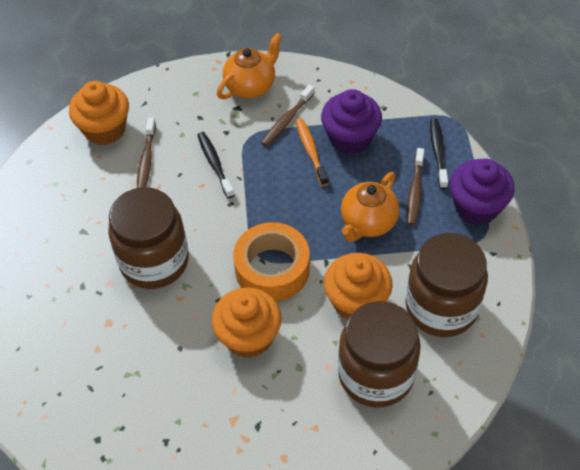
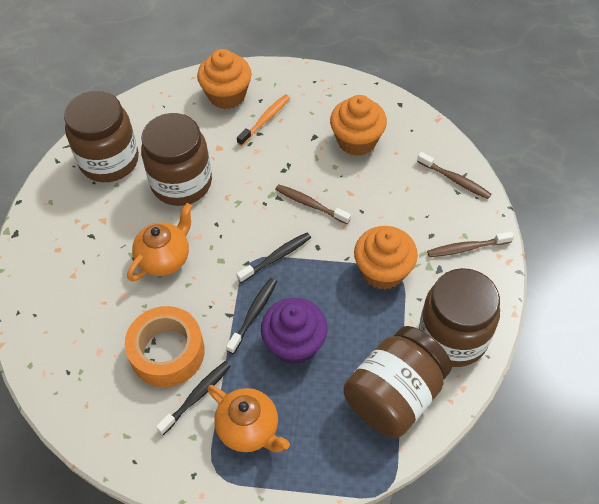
black toothbrush: 2 -> 3
brown jar: 3 -> 4
purple cupcake: 2 -> 1

